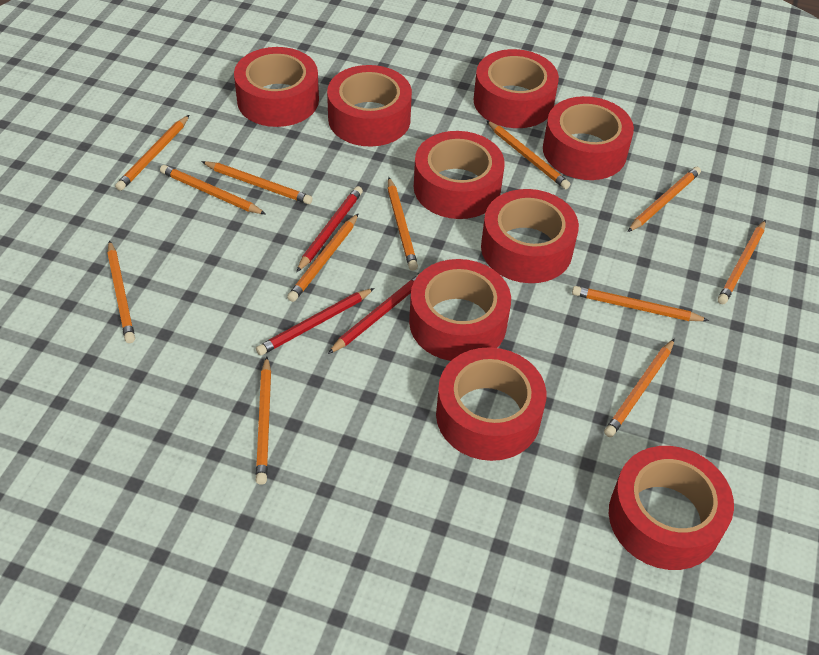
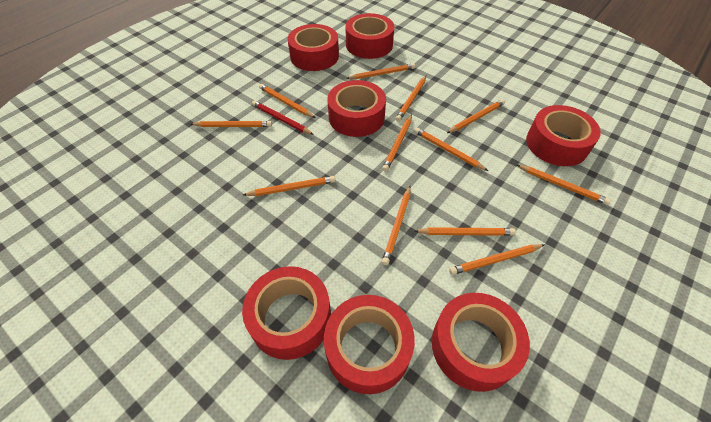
red pencil: 3 -> 1
red tape: 9 -> 7

